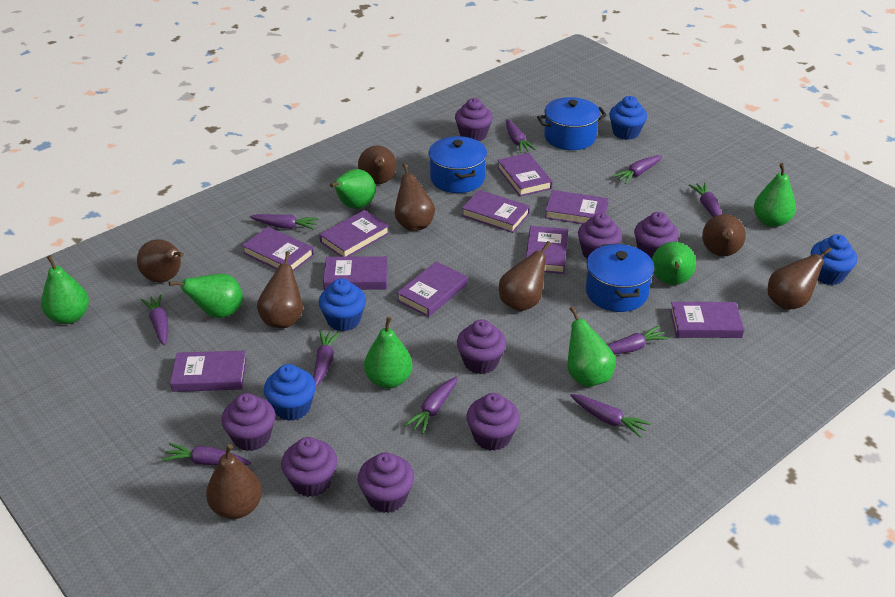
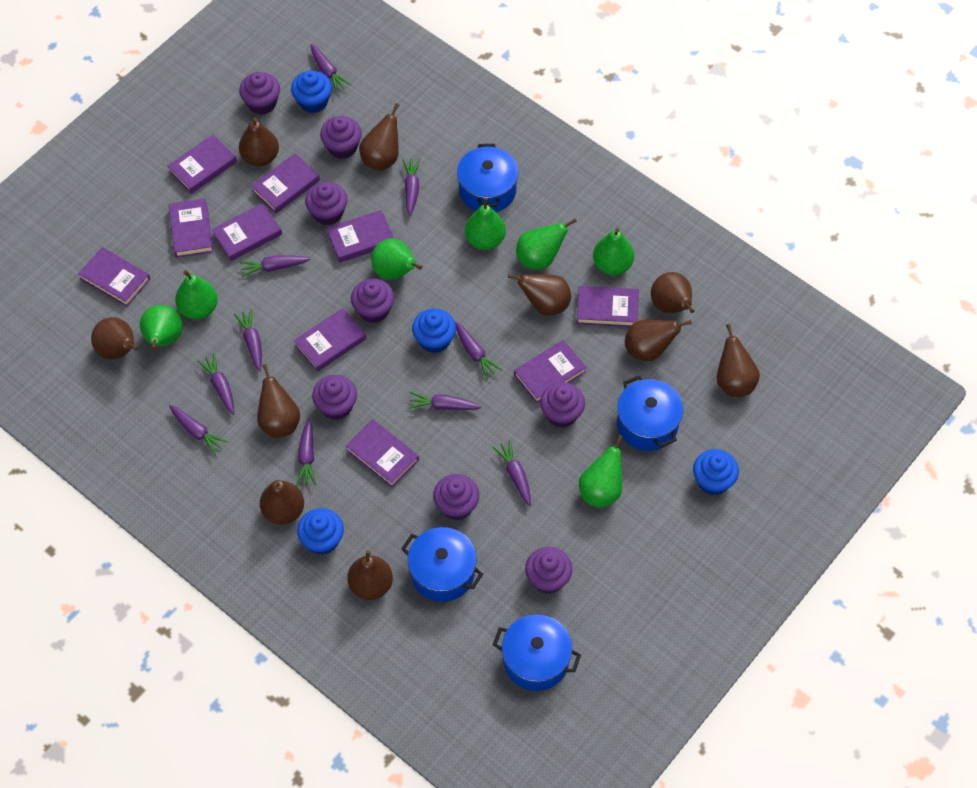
blue pot: 3 -> 4
brown pear: 8 -> 10

